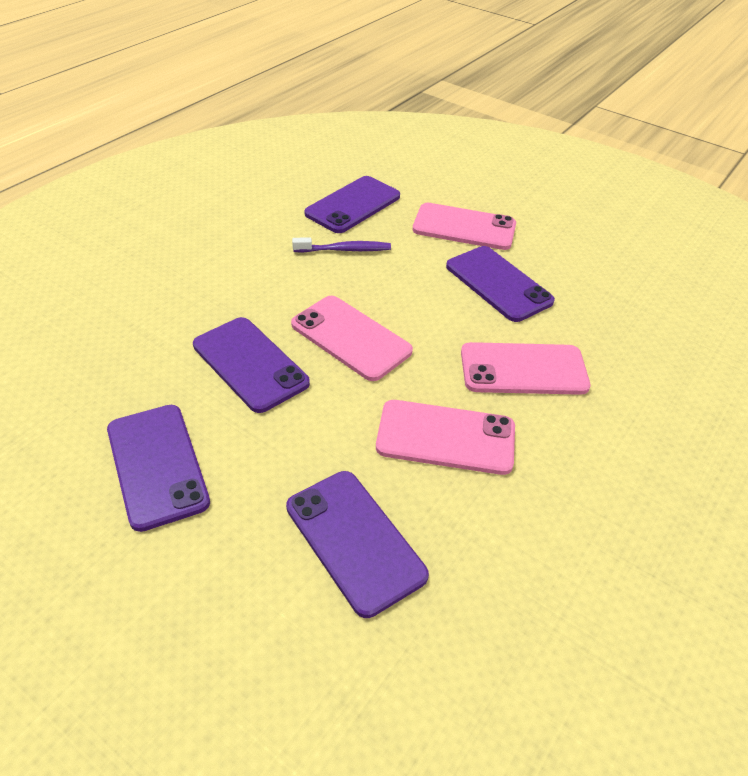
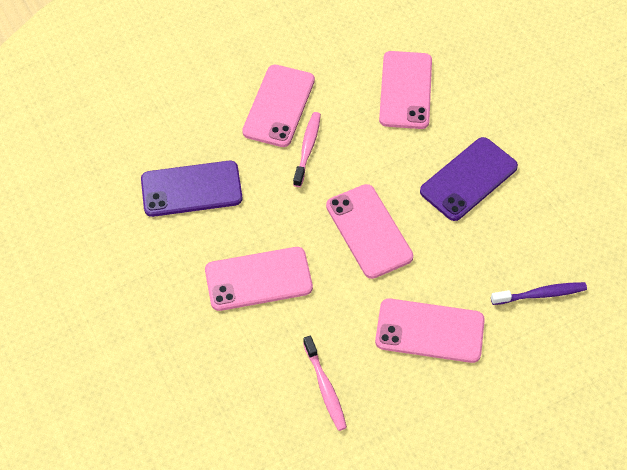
pink phone: 4 -> 5
pink toothbrush: 0 -> 2
purple phone: 5 -> 2

